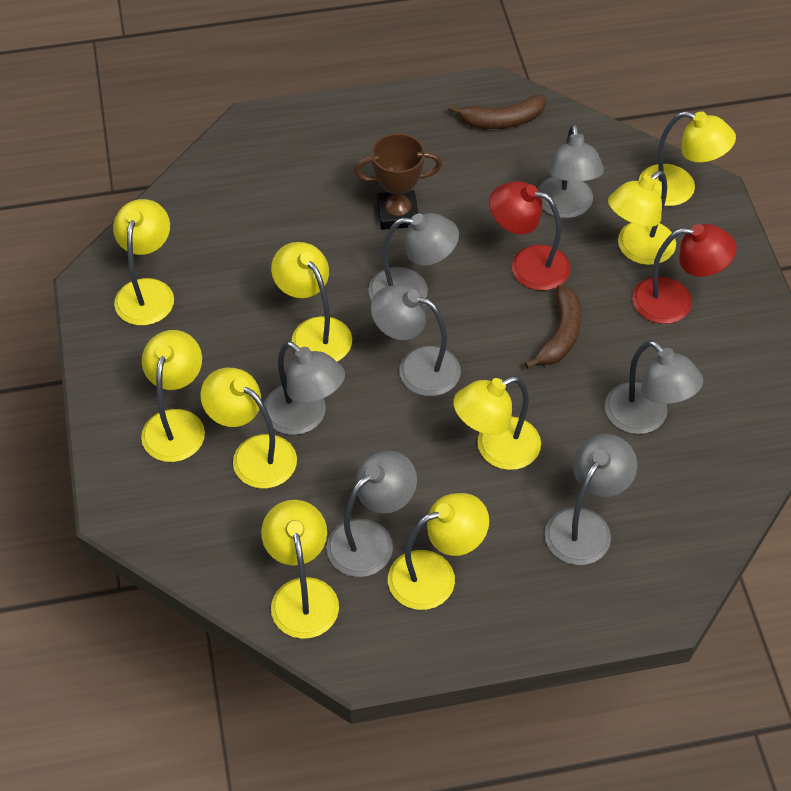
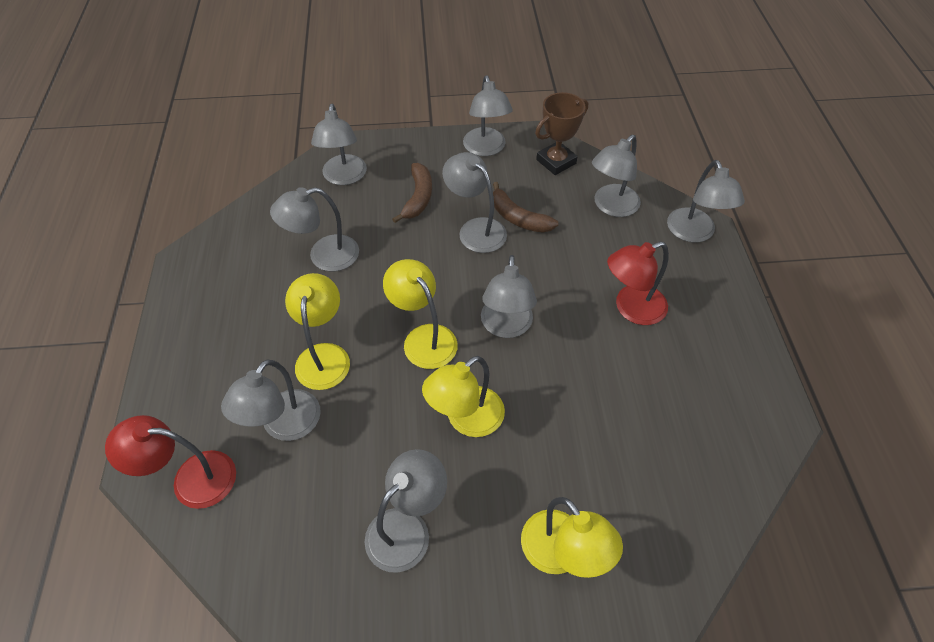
grey lamp: 7 -> 9
yellow lamp: 9 -> 4

